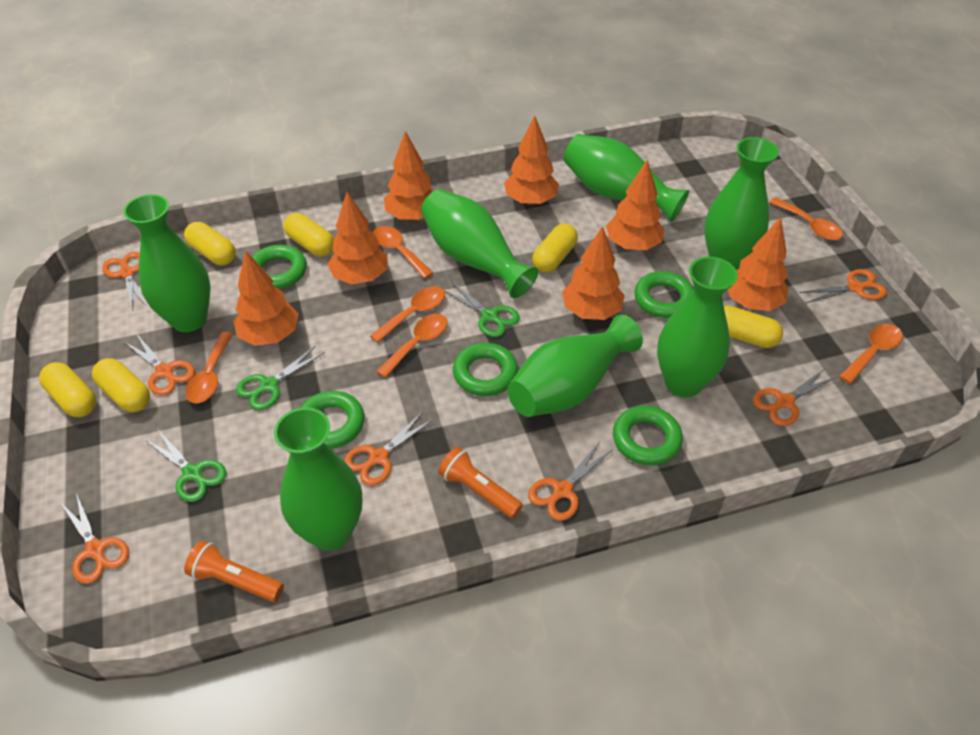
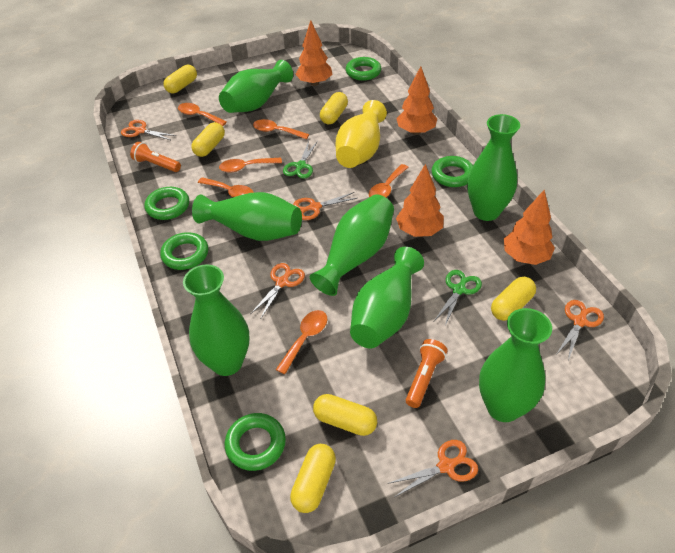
green scissors: 3 -> 2
orange scissors: 7 -> 5
orange tree: 7 -> 4
yellow vase: 0 -> 1

